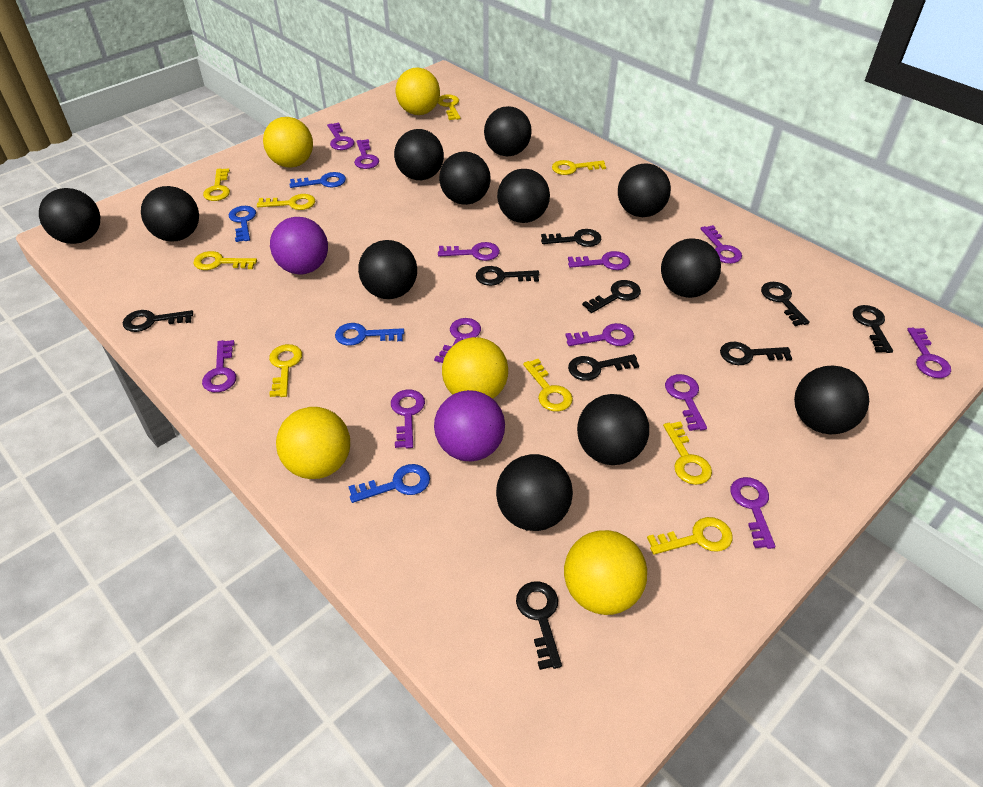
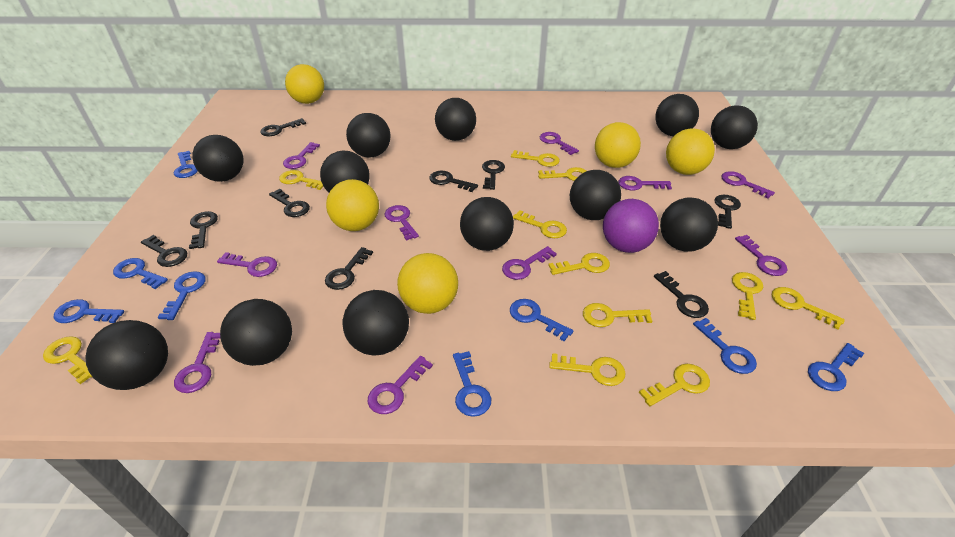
blue key: 4 -> 8
purple ball: 2 -> 1
purple key: 12 -> 10
yellow key: 9 -> 11

